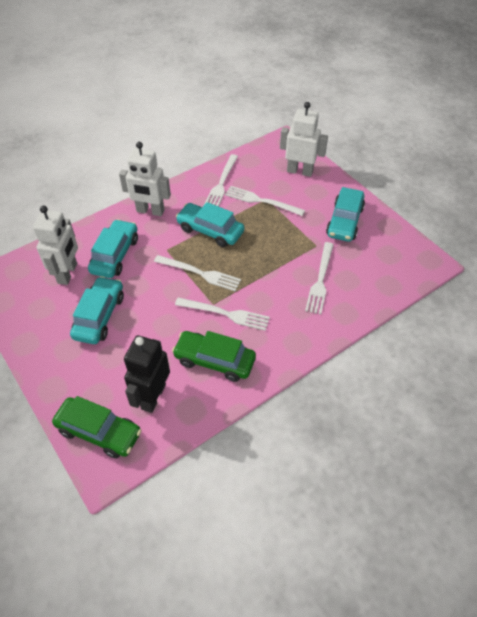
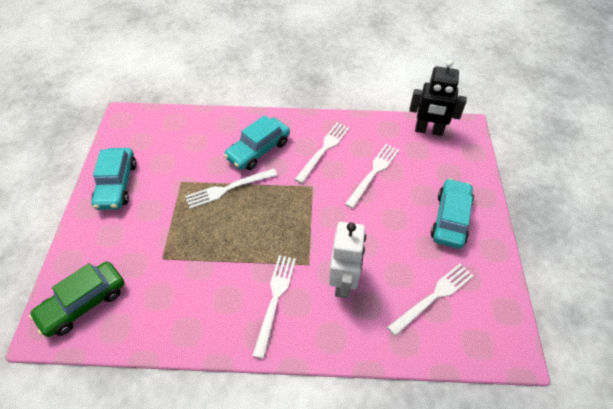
green car: 2 -> 1
turquoise car: 4 -> 3
white robot: 3 -> 1

